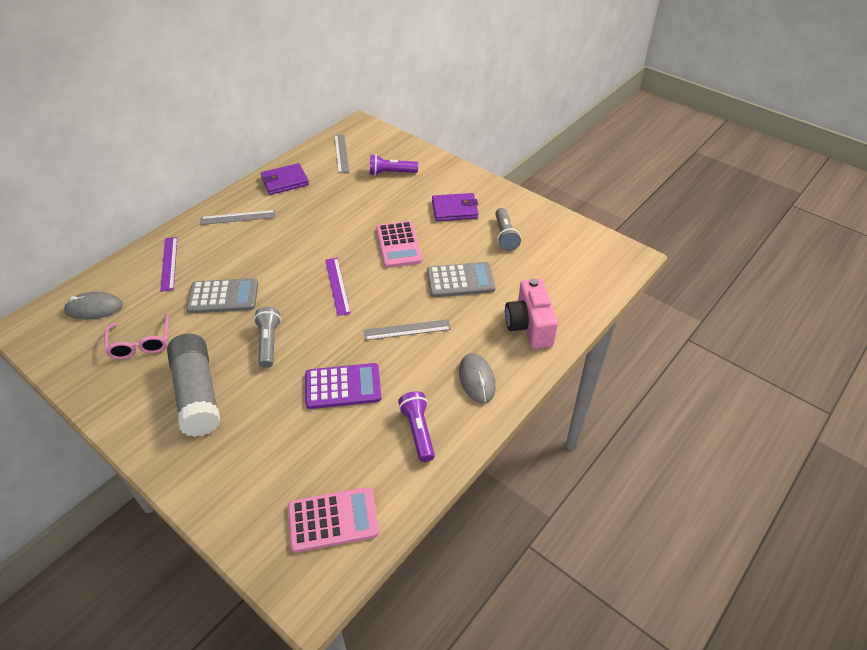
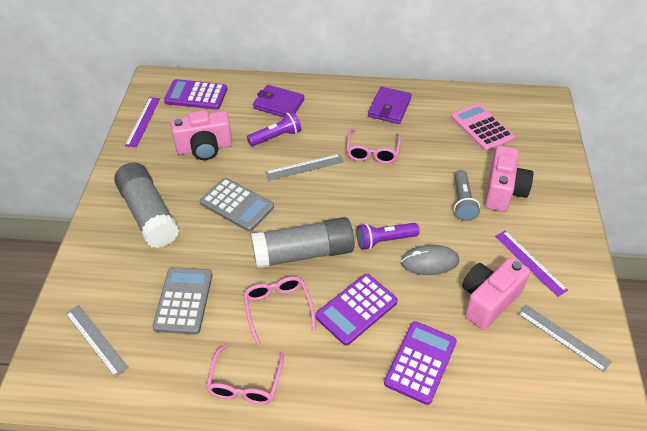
grey flashlight: 2 -> 1
grey glue stick: 1 -> 2
grey mouse: 2 -> 1
pink calculator: 2 -> 1
pink camera: 1 -> 3
pink glasses: 1 -> 3
purple calculator: 1 -> 3

